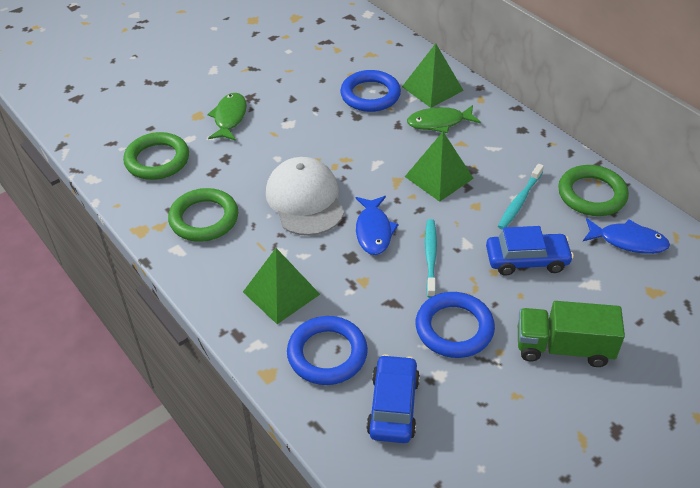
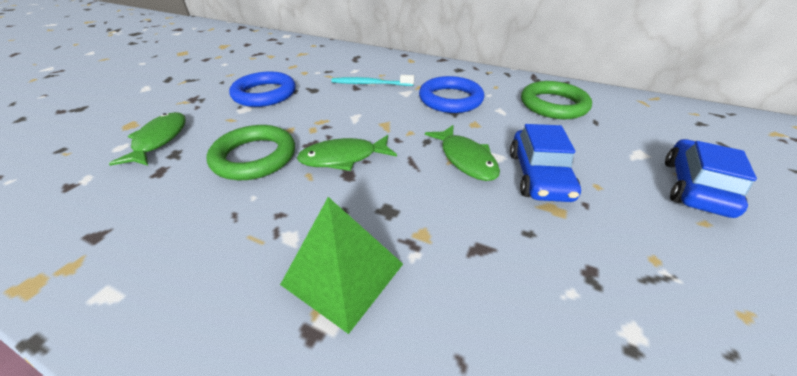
blue fish: 2 -> 0
blue ring: 3 -> 2
green fish: 2 -> 3
green pyramid: 3 -> 1
green ring: 3 -> 2
green truck: 1 -> 0
turquoise toothbrush: 2 -> 1
white cap: 1 -> 0

